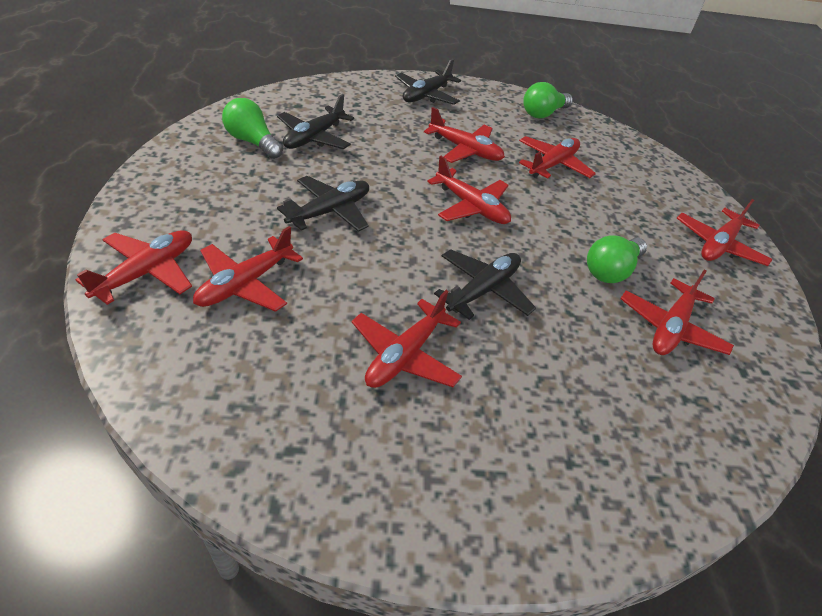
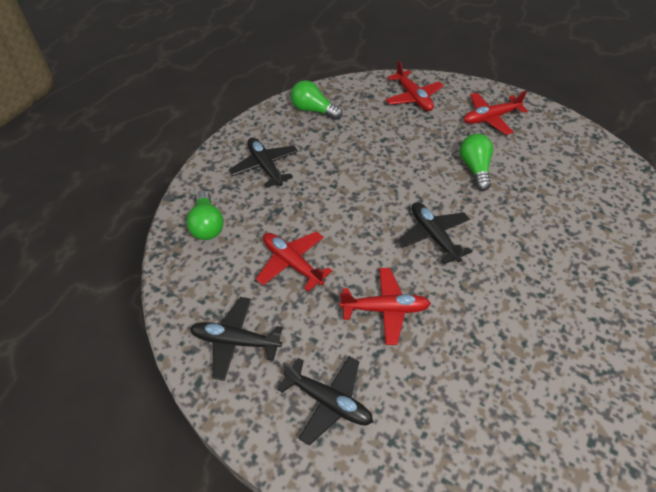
red plane: 8 -> 4

